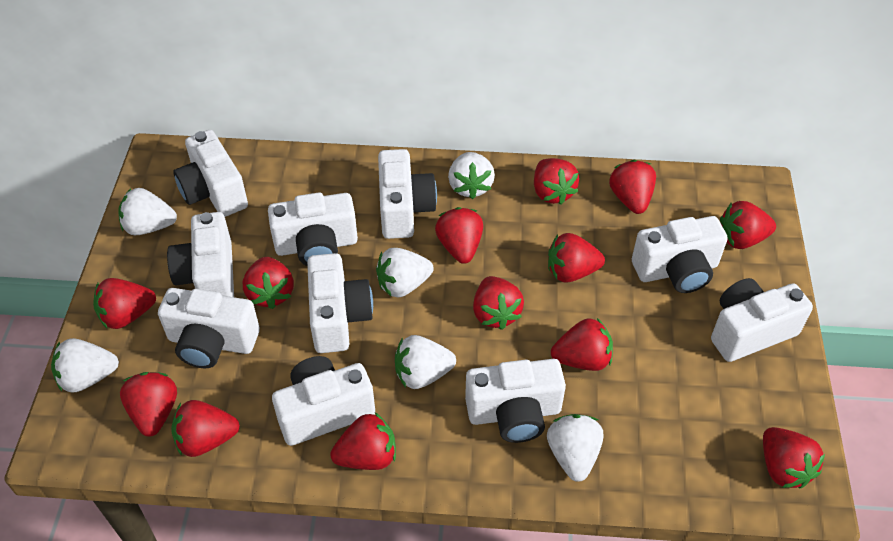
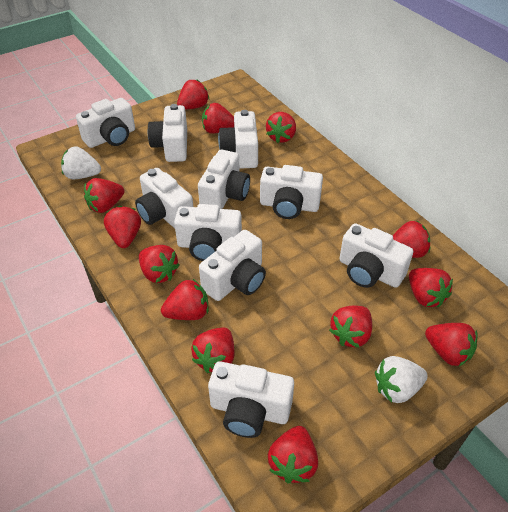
white strawberry: 6 -> 2

